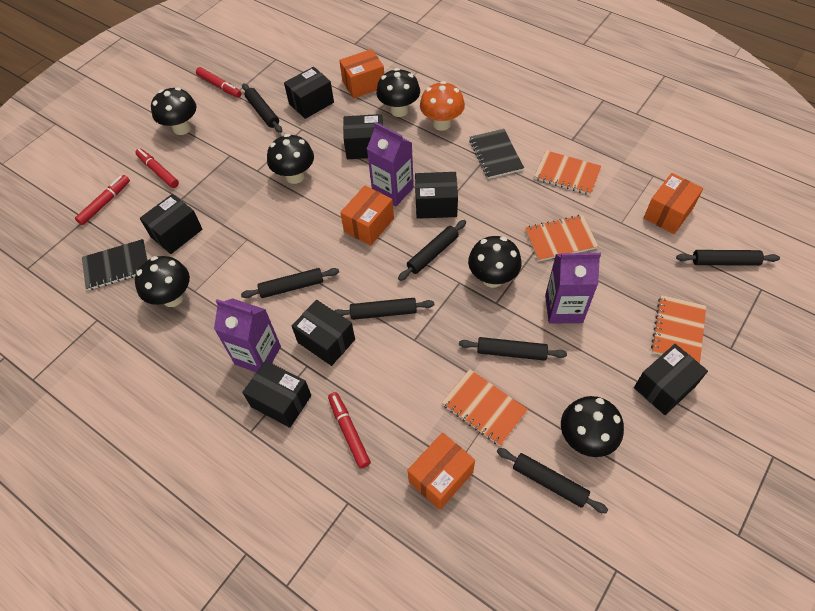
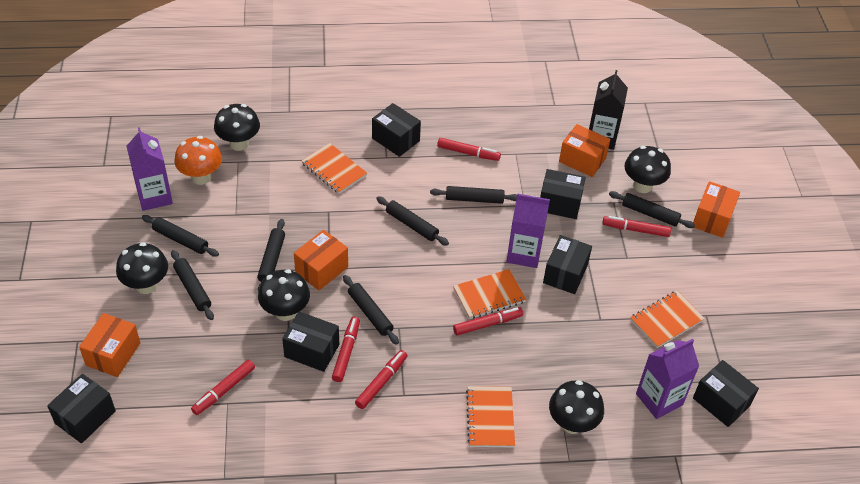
black box: 7 -> 6
black carton: 0 -> 1
black mushroom: 6 -> 5
black notebook: 2 -> 0
red marker: 4 -> 6

